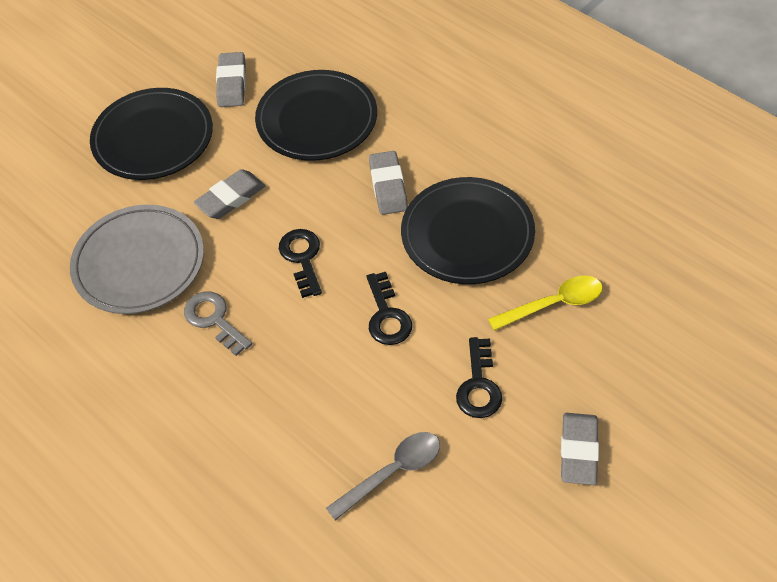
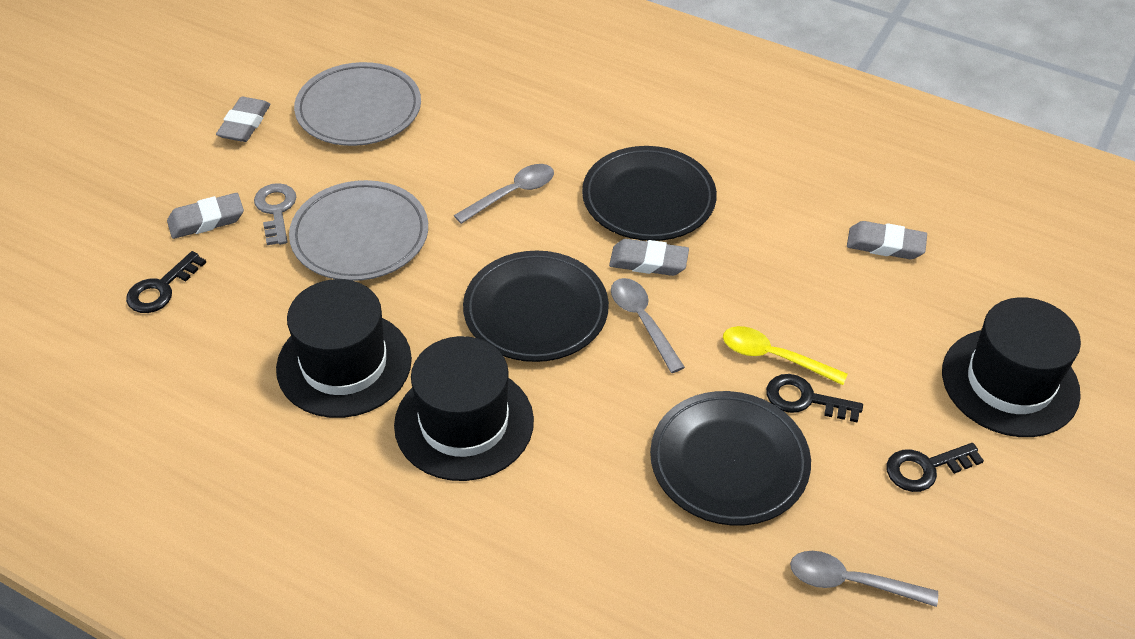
black hat: 0 -> 3
grey plate: 1 -> 2
grey spoon: 1 -> 3

